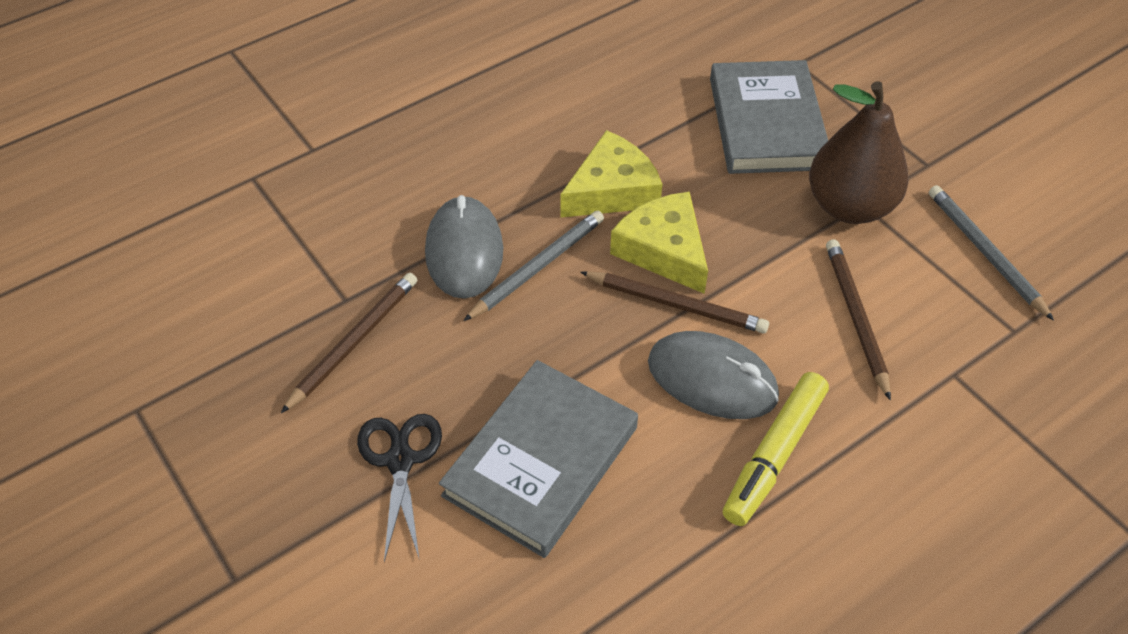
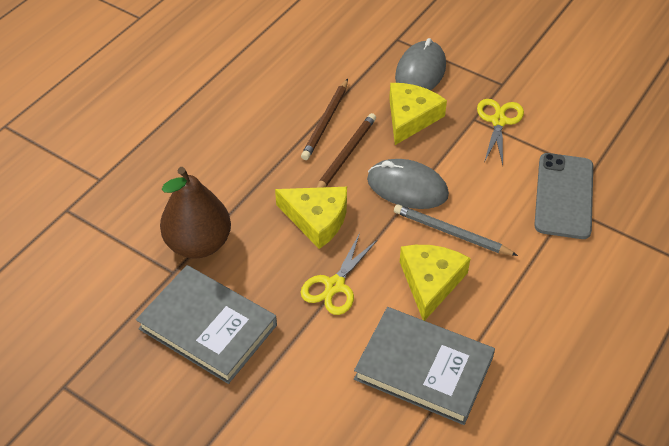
black scissors: 1 -> 0
brown pencil: 3 -> 2
grey pencil: 2 -> 1
grey phone: 0 -> 1
yellow cheese: 2 -> 3
yellow marker: 1 -> 0
yellow scissors: 0 -> 2

